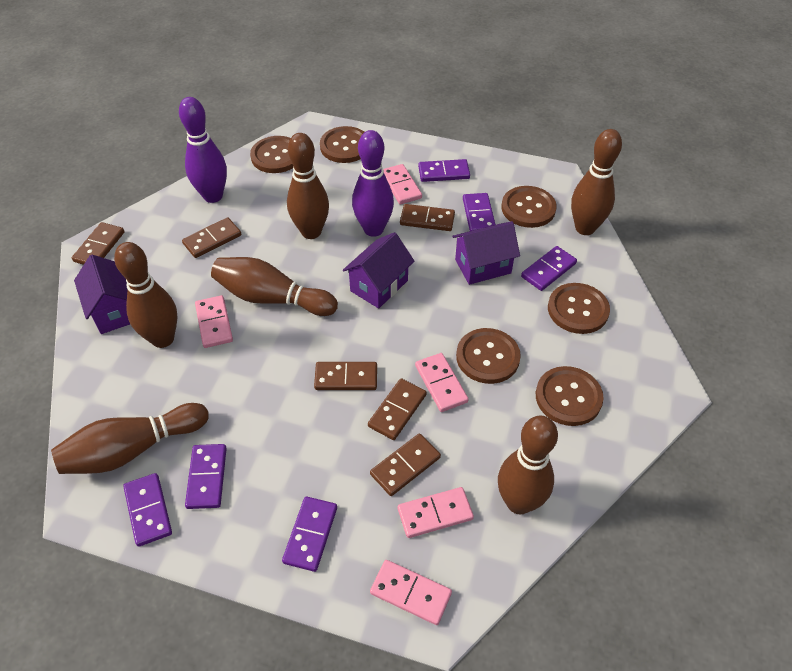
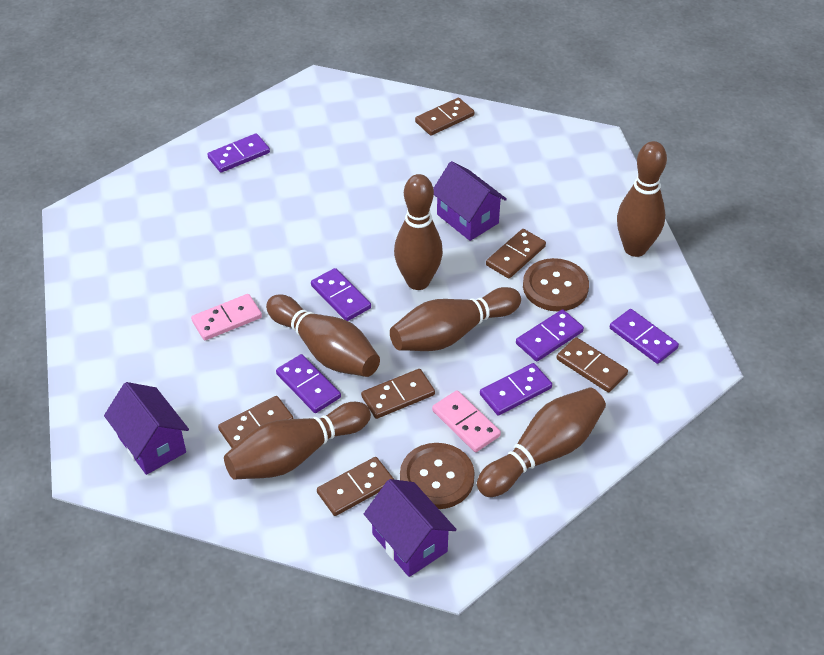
brown button: 6 -> 2
pink domino: 5 -> 2
purple bowling pin: 2 -> 0

